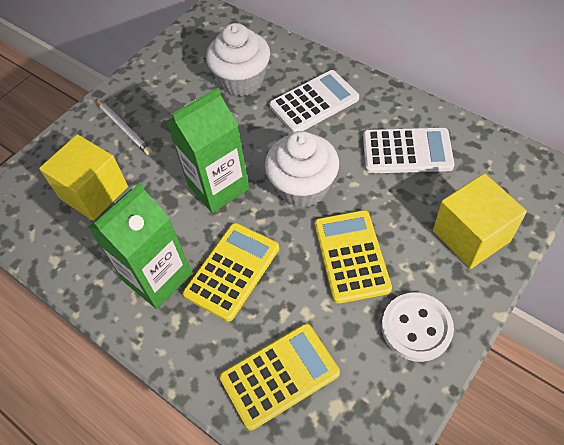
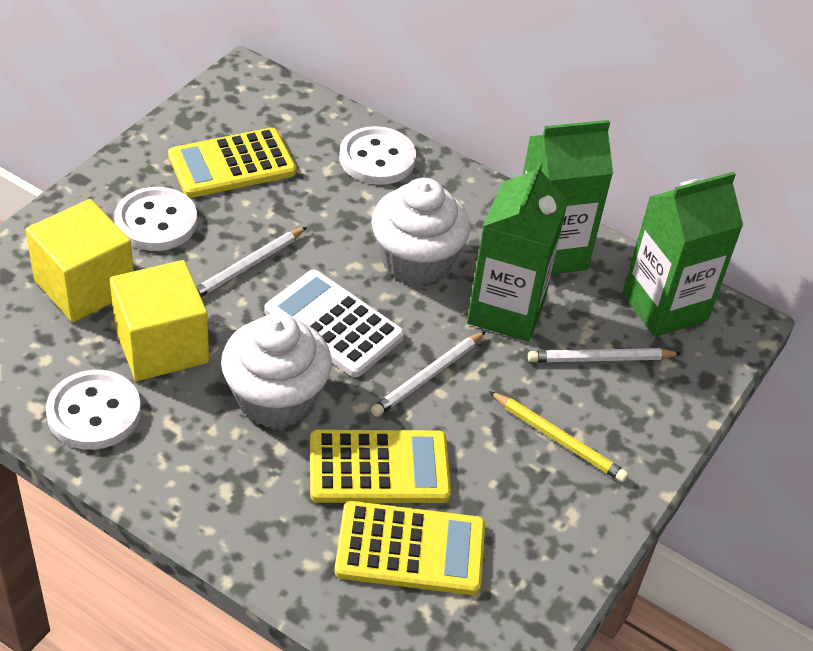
green carton: 2 -> 3
white button: 1 -> 3
white calculator: 2 -> 1
white pencil: 1 -> 3
yellow pencil: 0 -> 1

